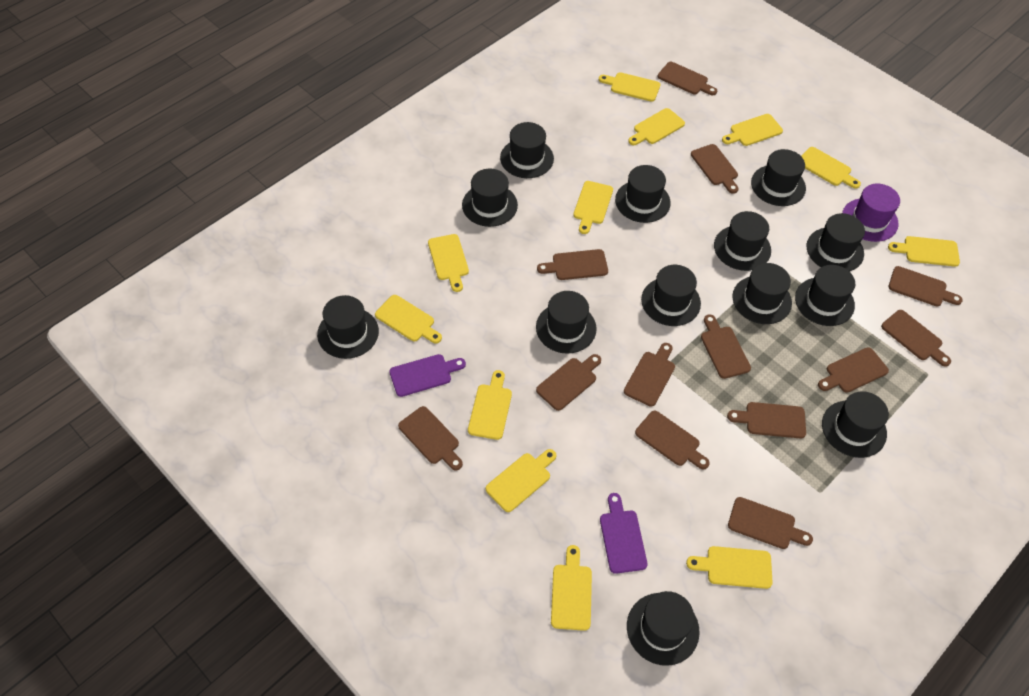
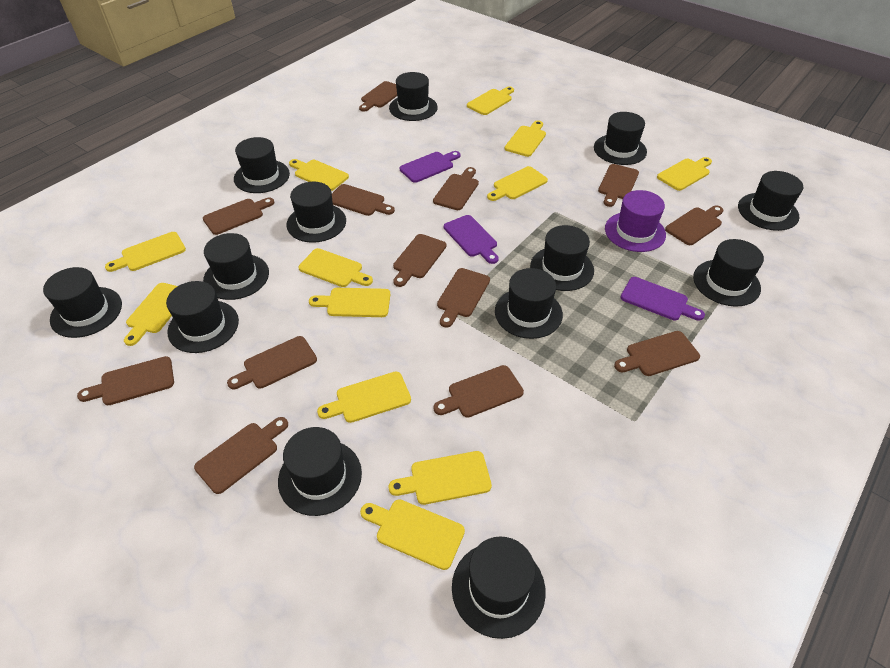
purple cutting board: 2 -> 3

